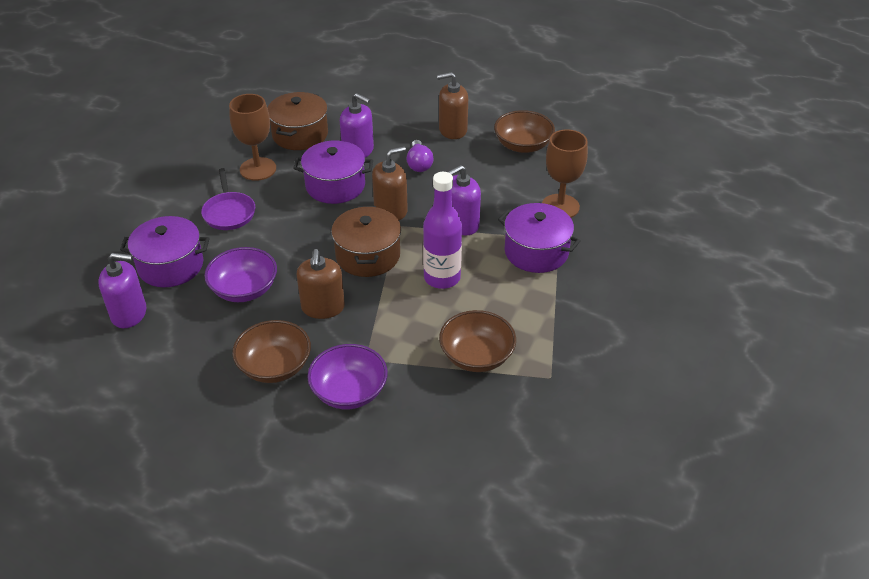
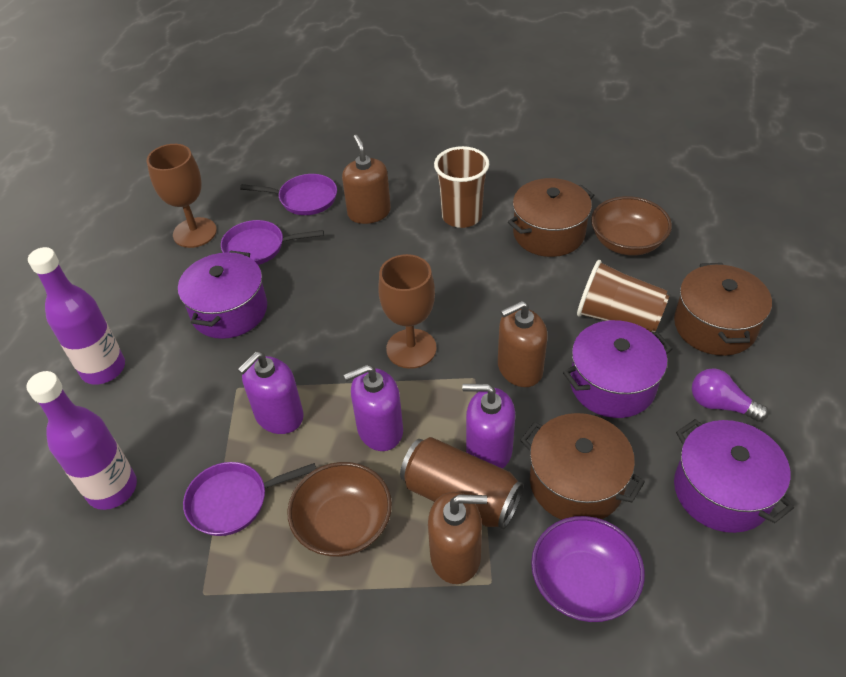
brown bowl: 3 -> 2
brown can: 0 -> 1
brown cup: 0 -> 2
brown pot: 2 -> 3
purple bottle: 1 -> 2
purple bowl: 2 -> 1
purple pan: 1 -> 3

